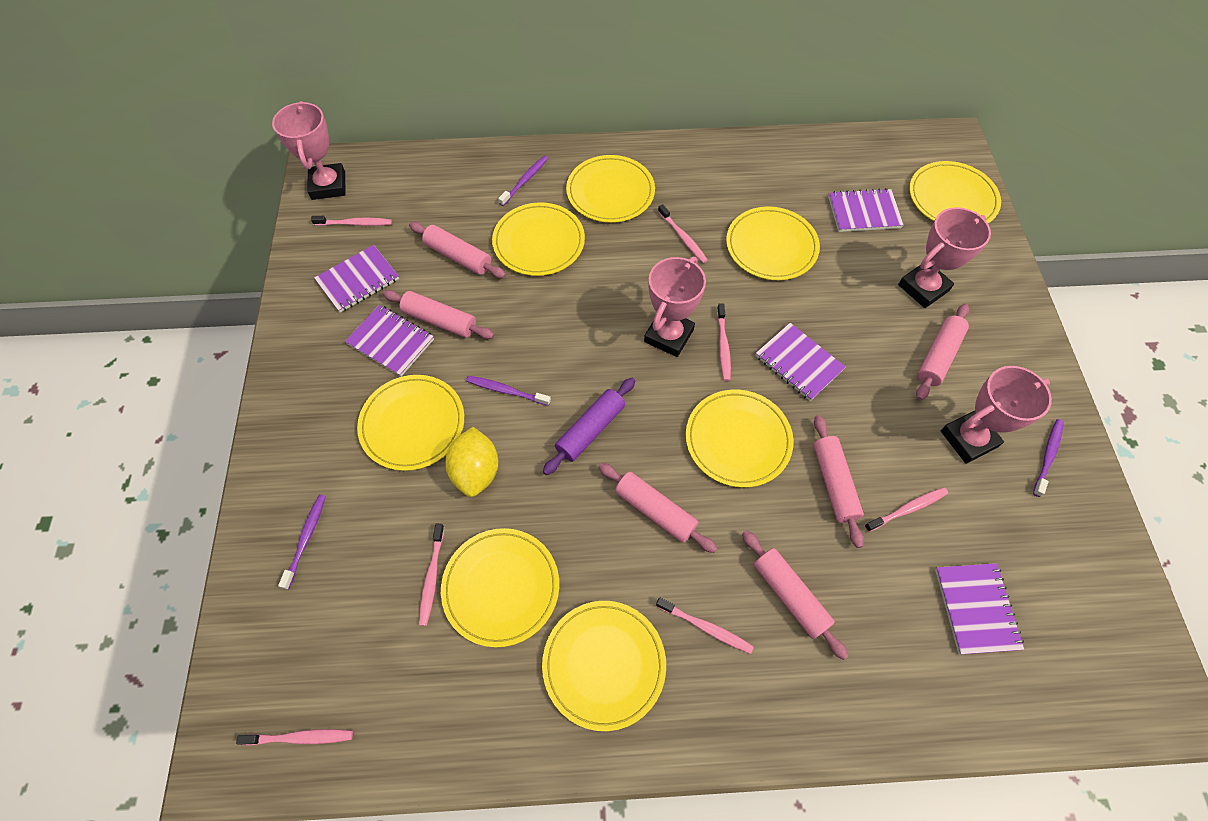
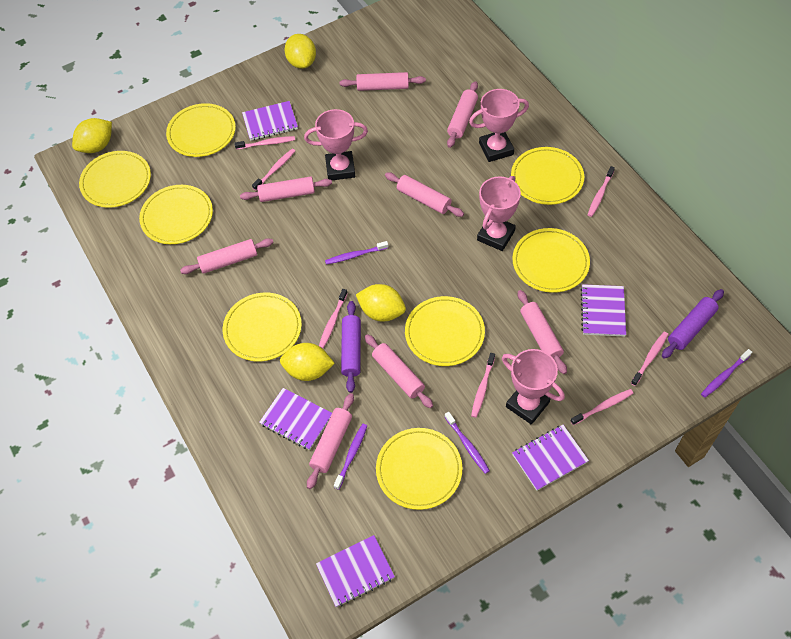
pink rolling pin: 6 -> 8
purple rolling pin: 1 -> 2
yellow lemon: 1 -> 4

